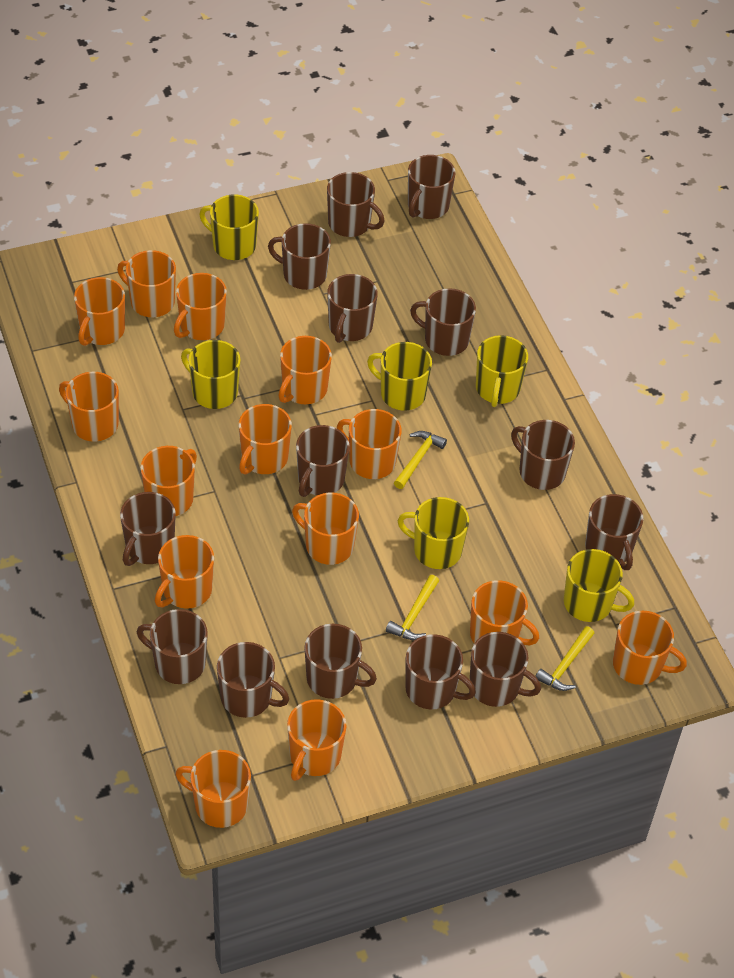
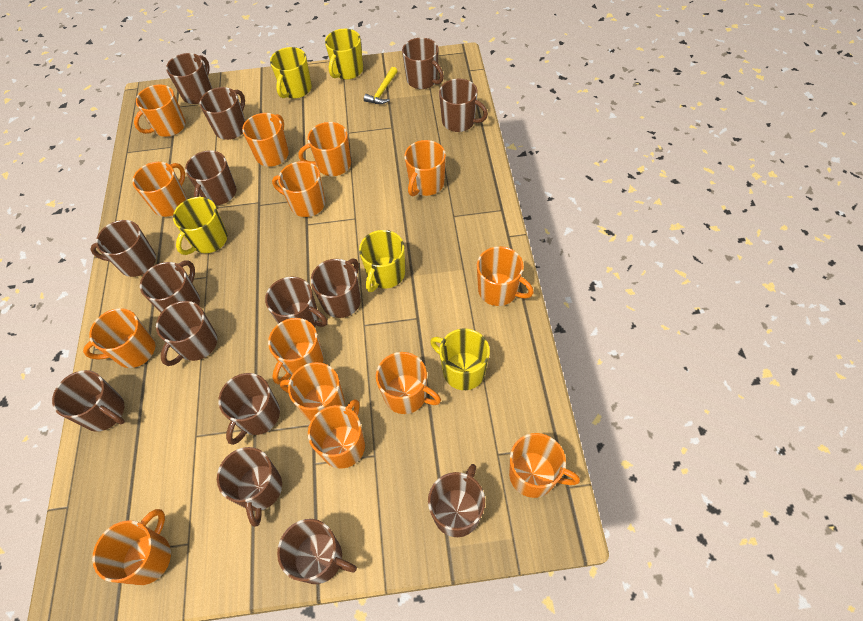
brown mug: 14 -> 15
yellow hammer: 3 -> 1
yellow mug: 6 -> 5

